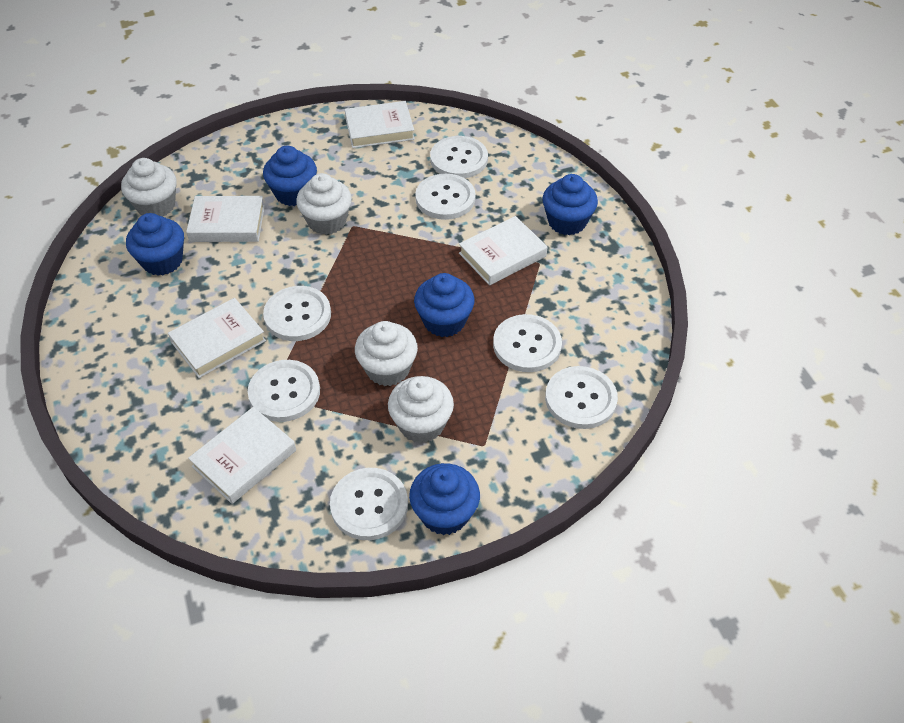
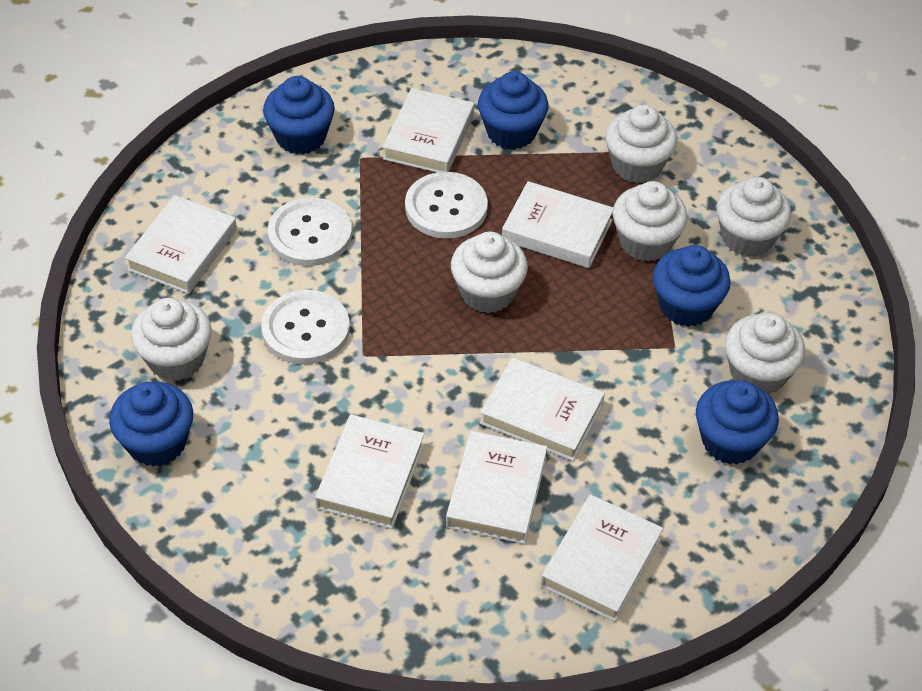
white book: 5 -> 7
white button: 7 -> 3
white cupcake: 4 -> 6

